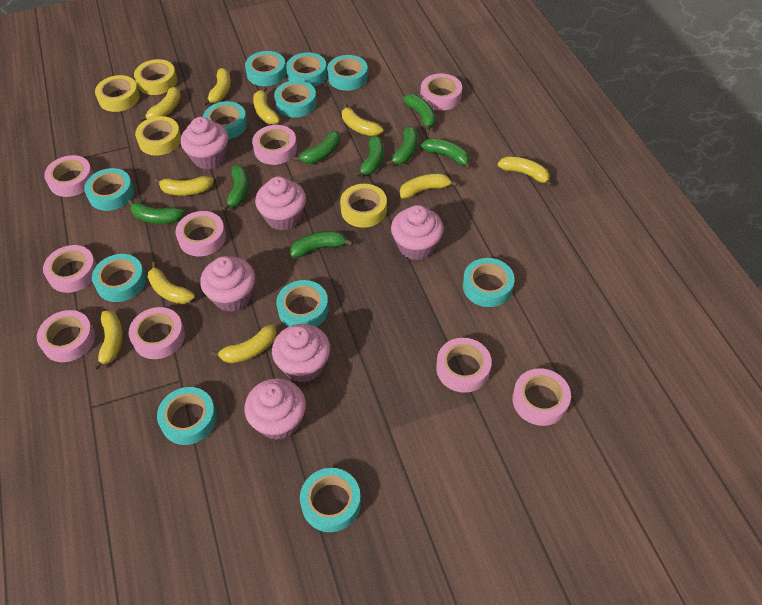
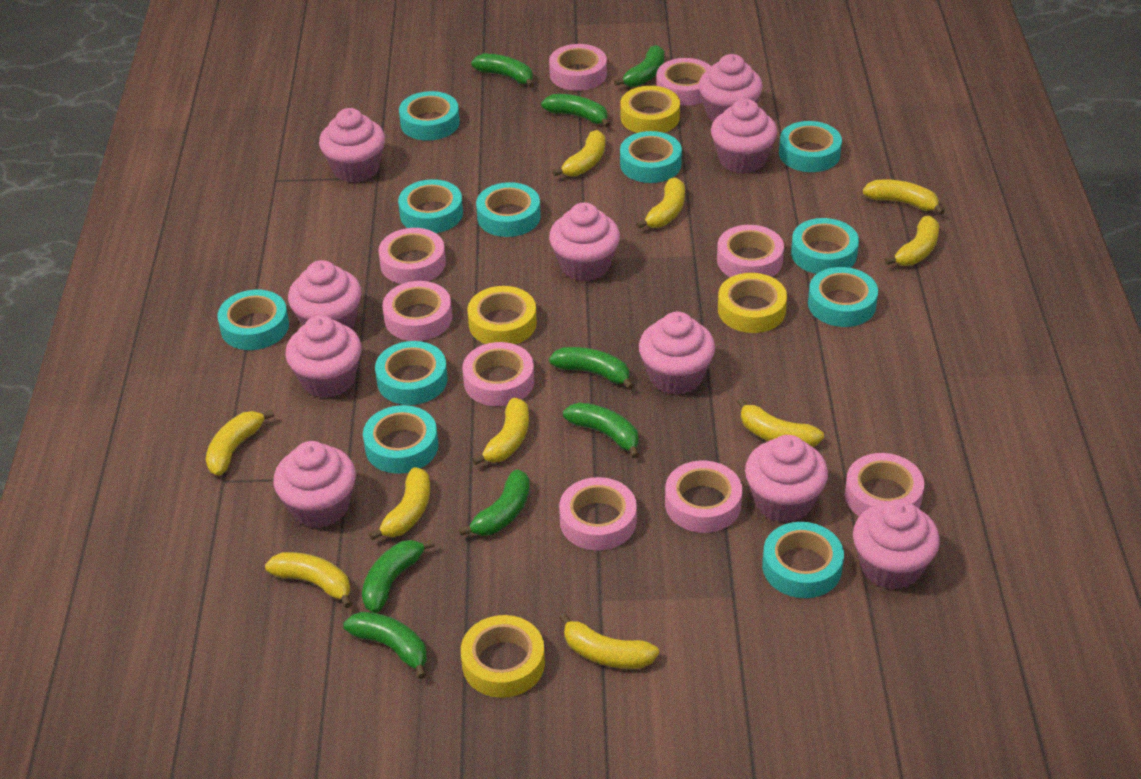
pink cupcake: 6 -> 10

